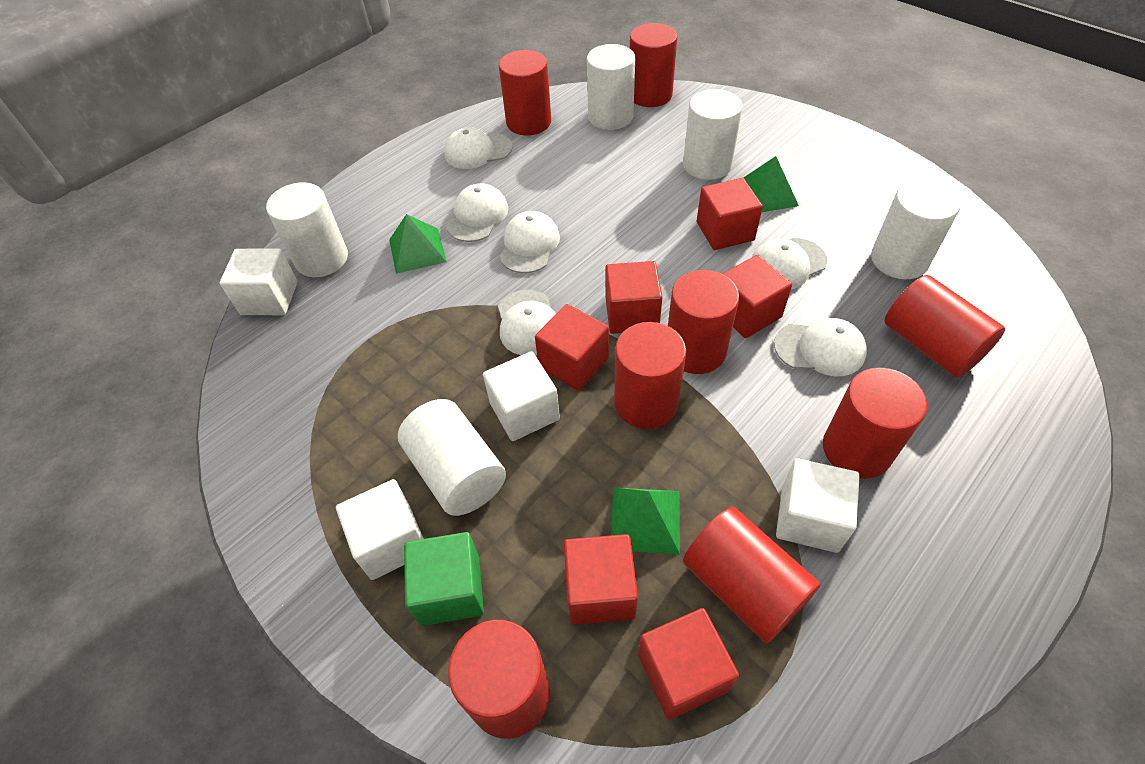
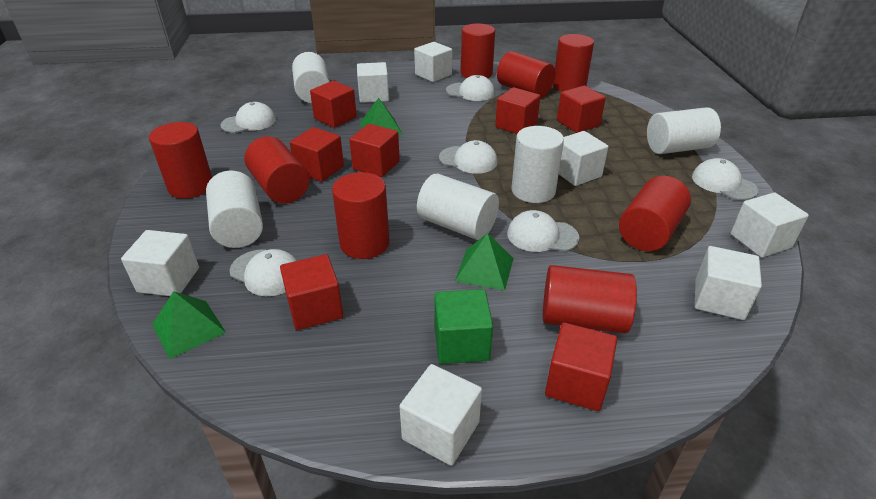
red cube: 6 -> 7
white cube: 4 -> 7

